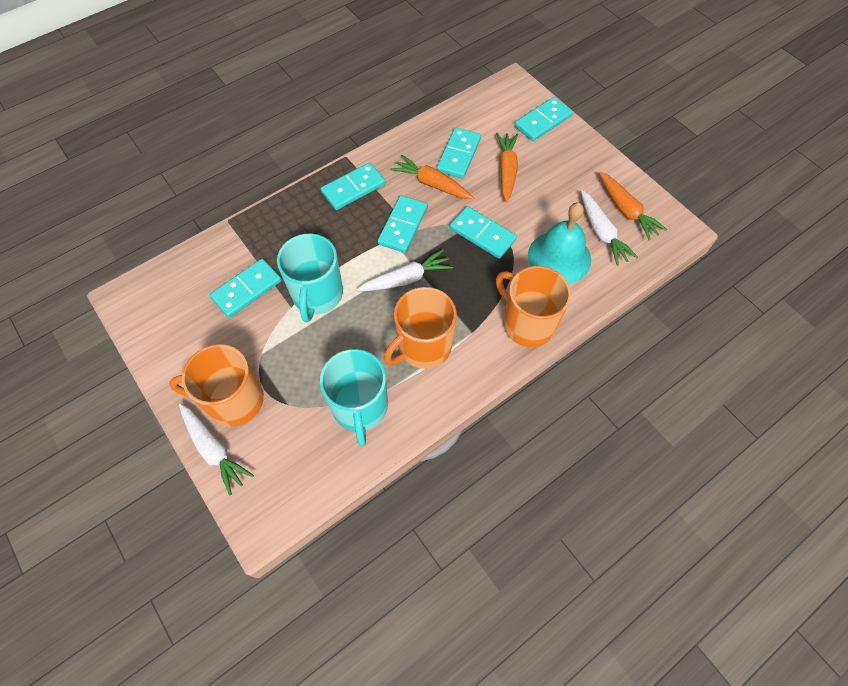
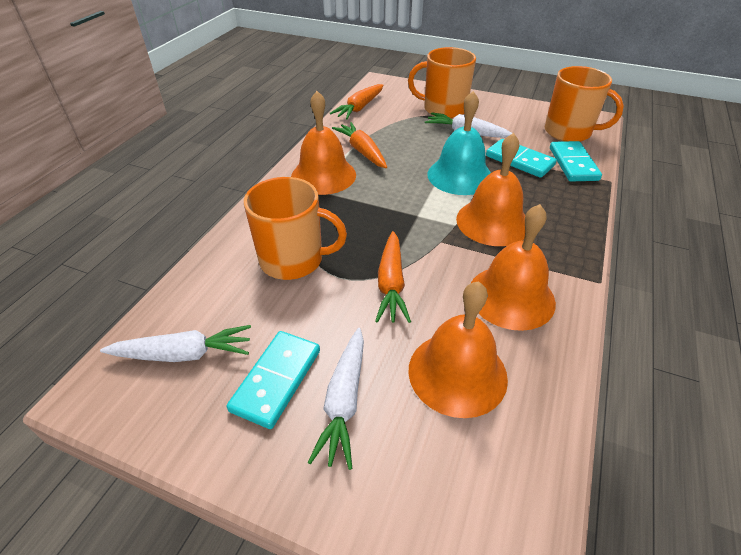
orange bell: 0 -> 4
turquoise domino: 6 -> 3
turquoise mug: 2 -> 0

